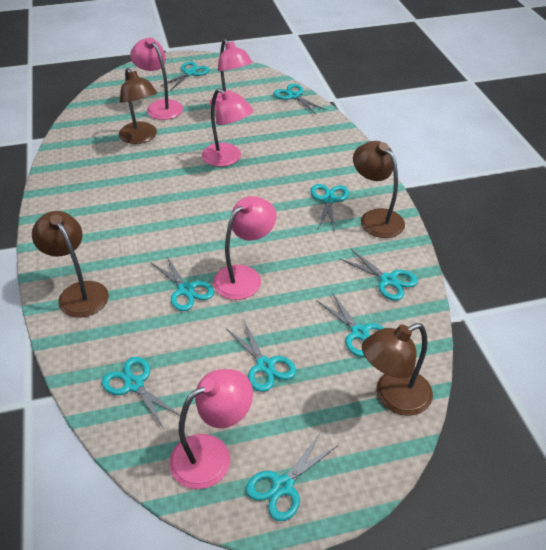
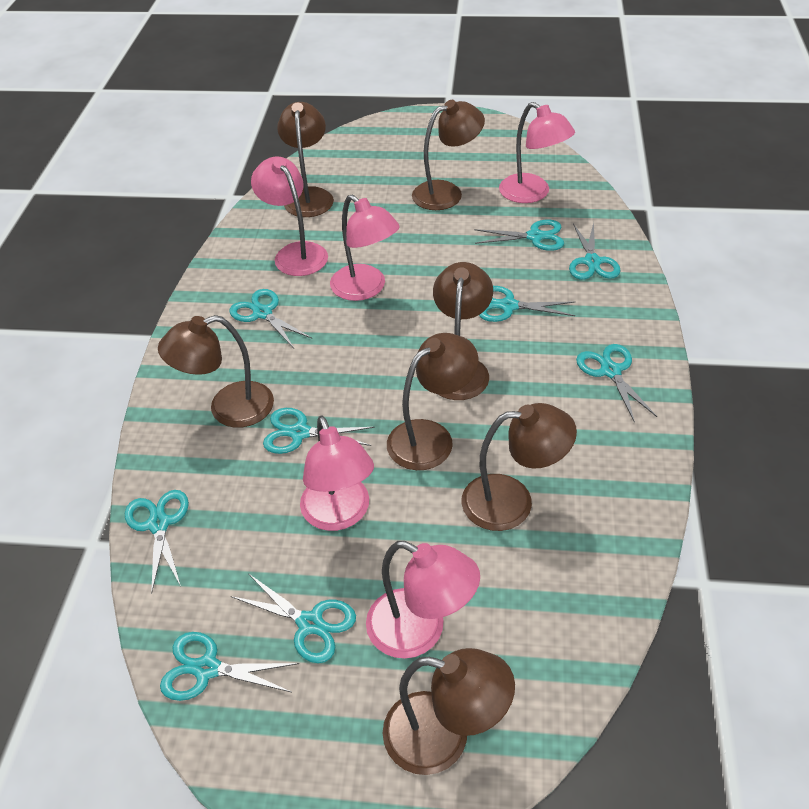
brown lamp: 4 -> 7

